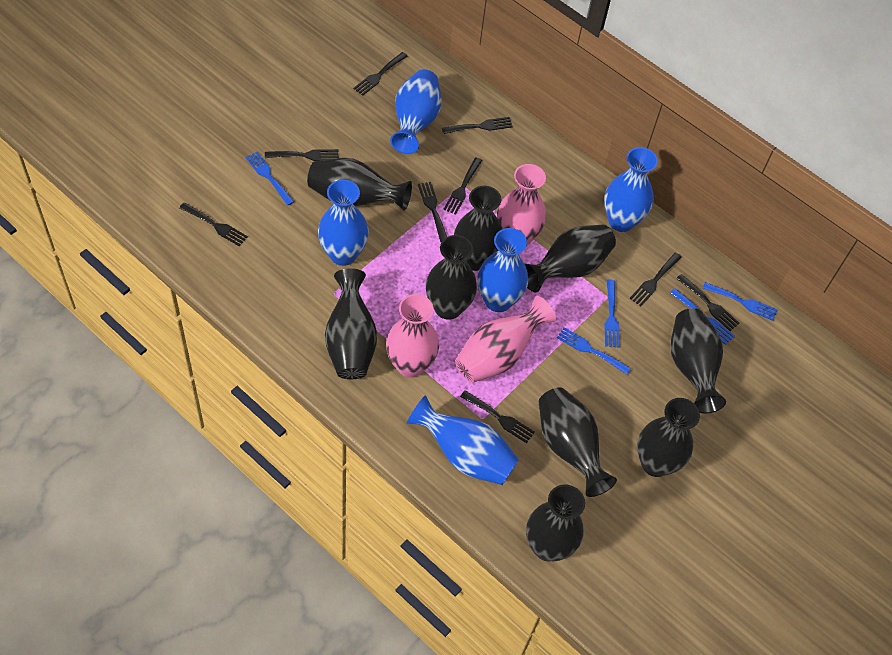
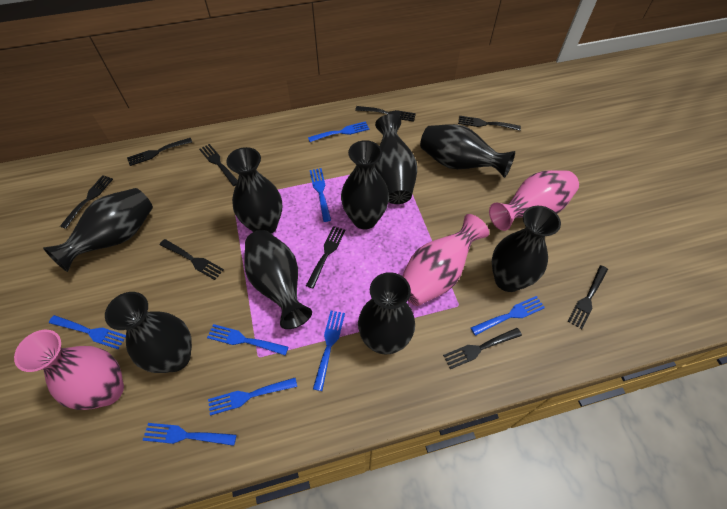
blue fork: 5 -> 8
blue vase: 5 -> 0

